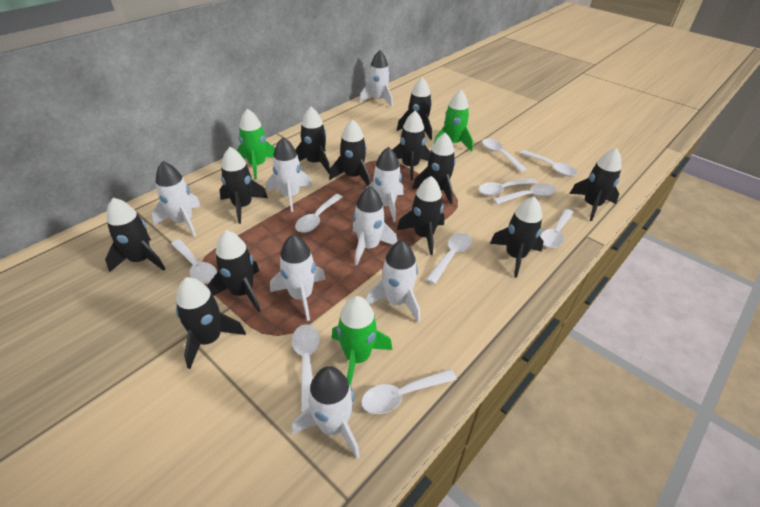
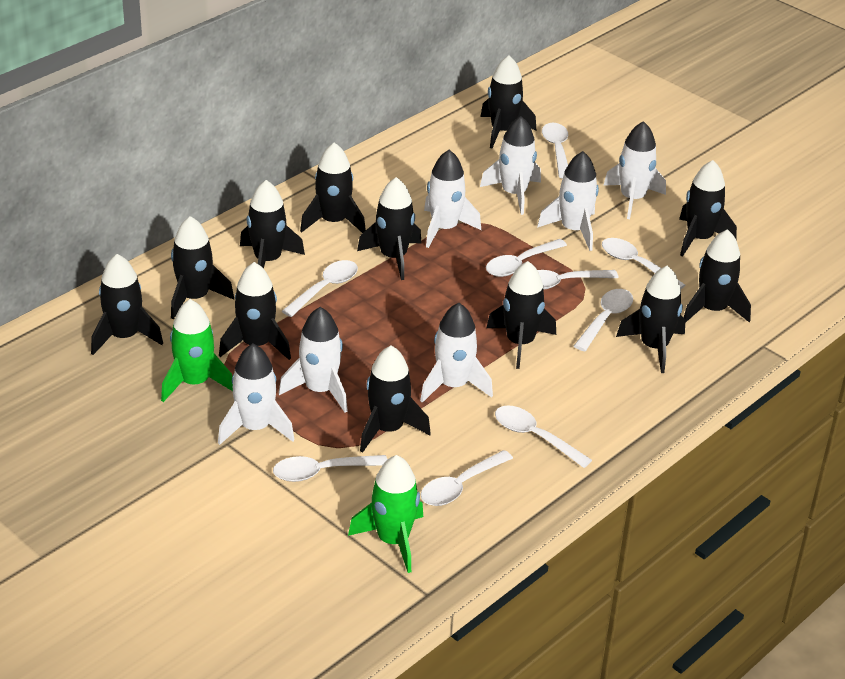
green rocket: 3 -> 2
white rocket: 8 -> 7
white spoon: 10 -> 9

